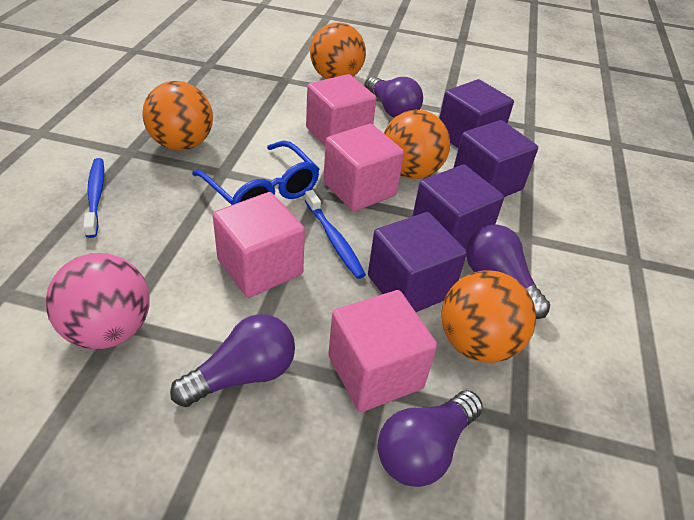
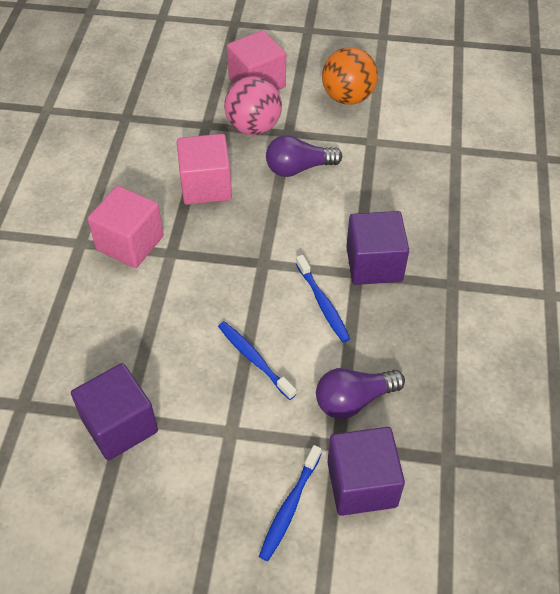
blue glasses: 1 -> 0
blue toothbrush: 2 -> 3
orange ball: 4 -> 1
pink cube: 4 -> 3
purple cube: 4 -> 3
purple light bulb: 4 -> 2

